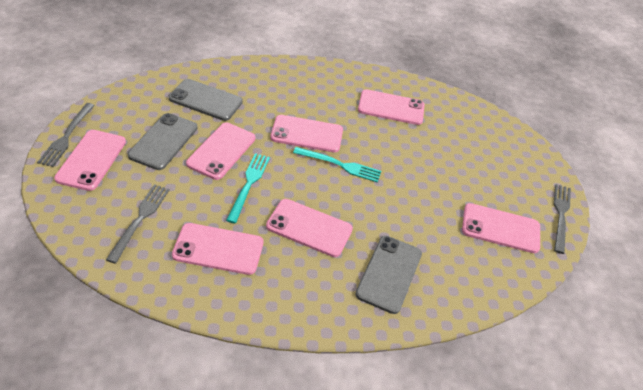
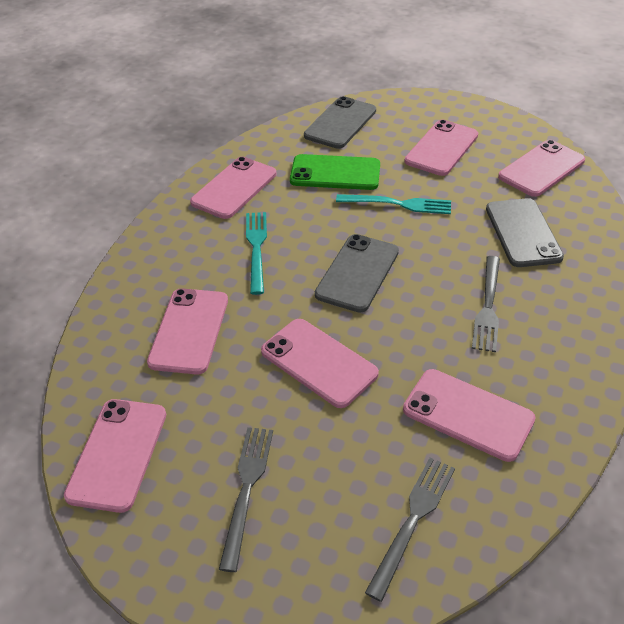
green phone: 0 -> 1

